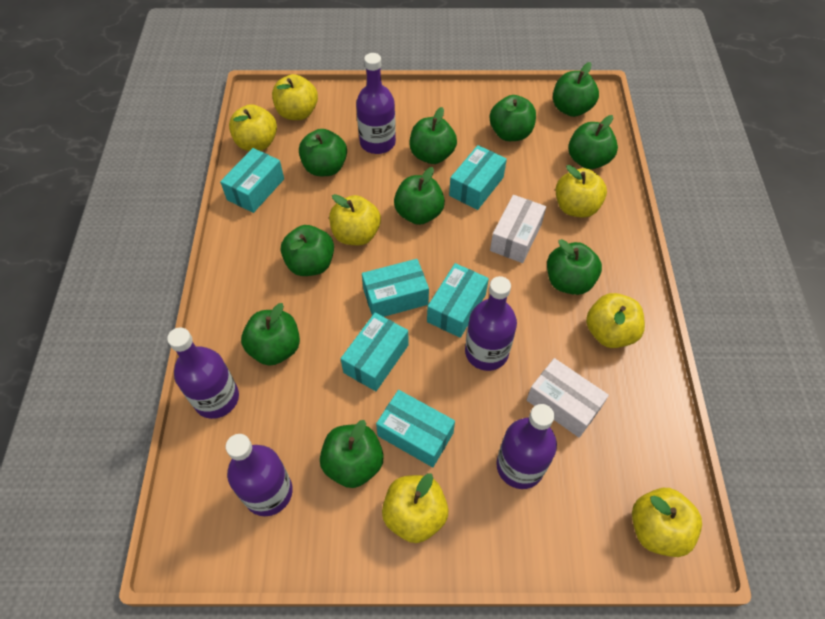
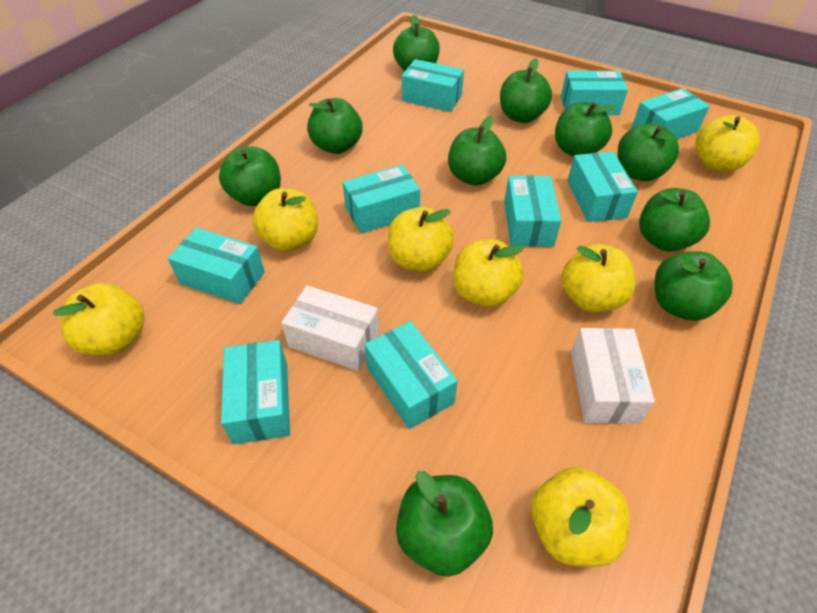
purple bottle: 5 -> 0
turquoise box: 6 -> 9

